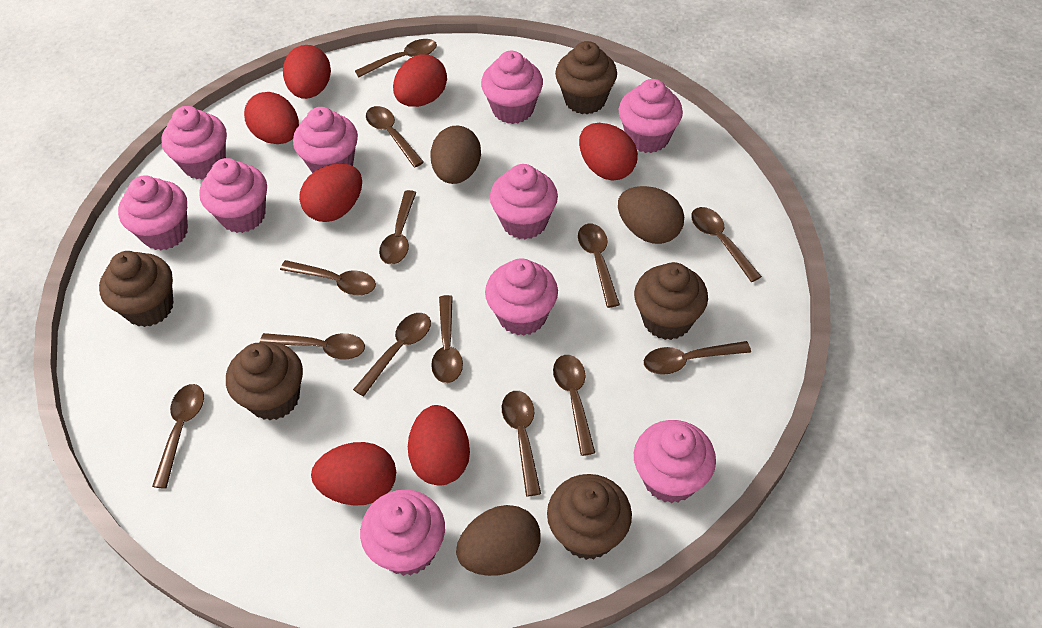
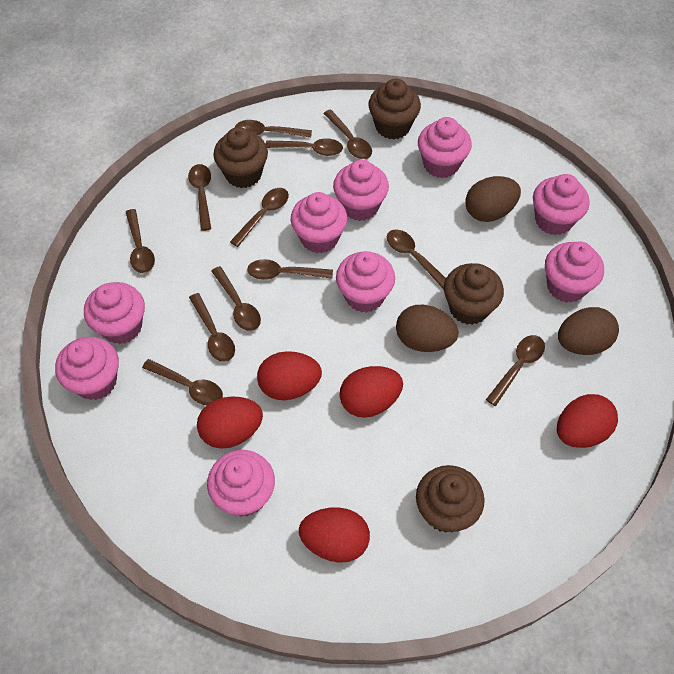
brown cupcake: 5 -> 4
brown spoon: 13 -> 12
pink cupcake: 10 -> 9
red egg: 7 -> 5

